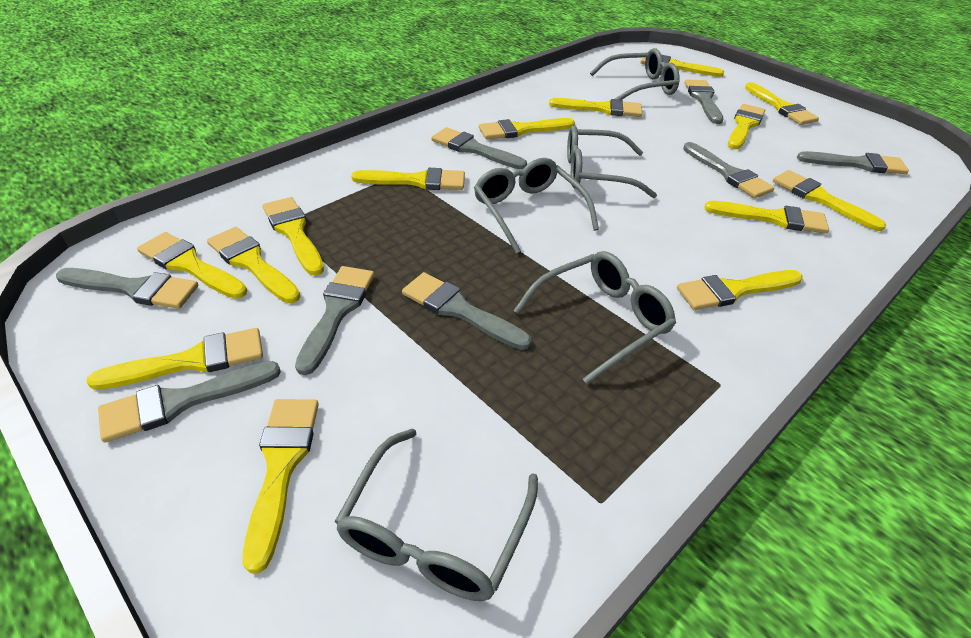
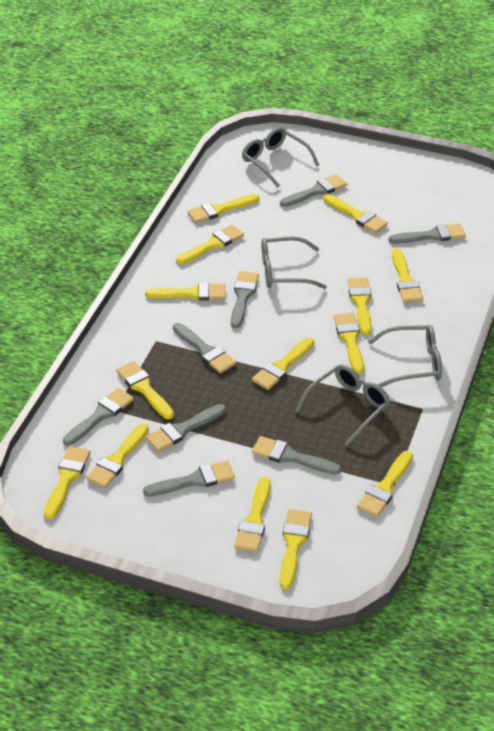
grey glasses: 5 -> 4

